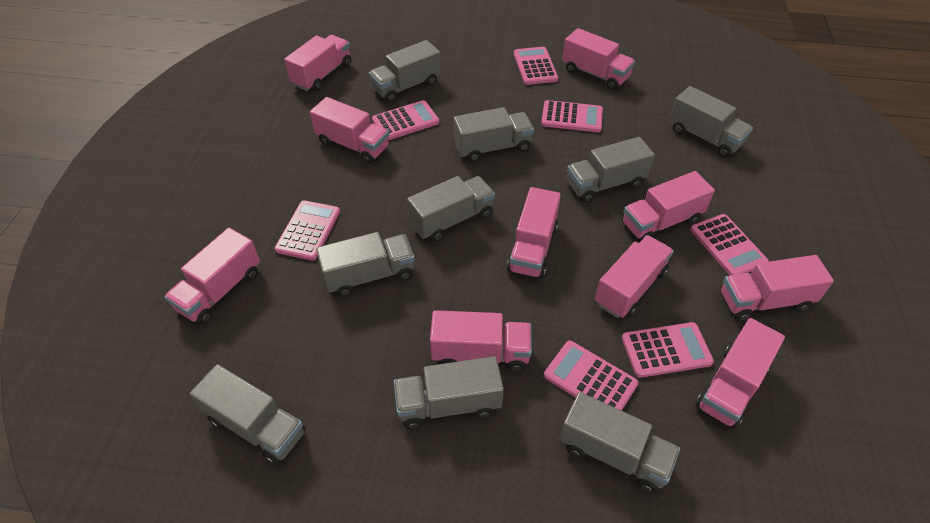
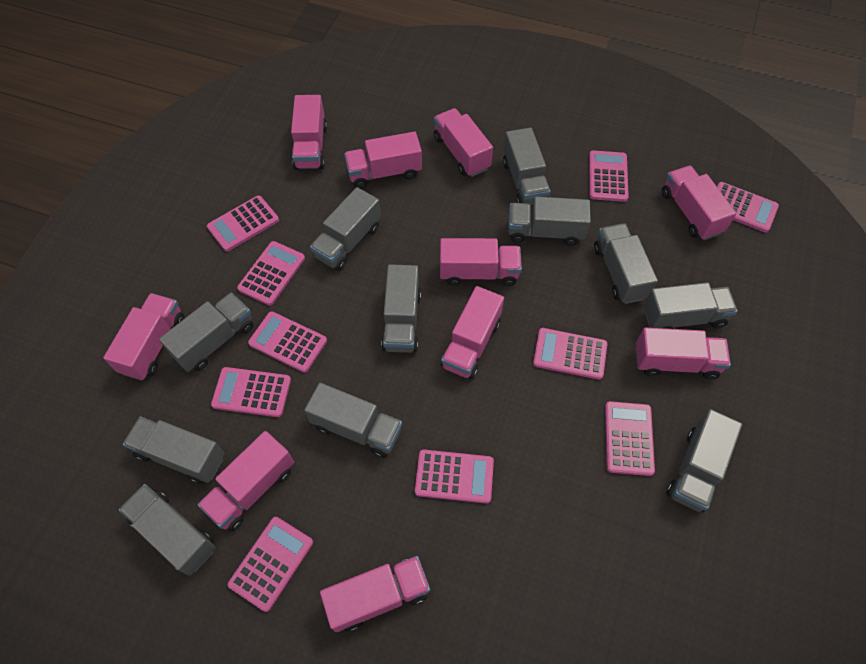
grey truck: 9 -> 11
pink calculator: 7 -> 10

